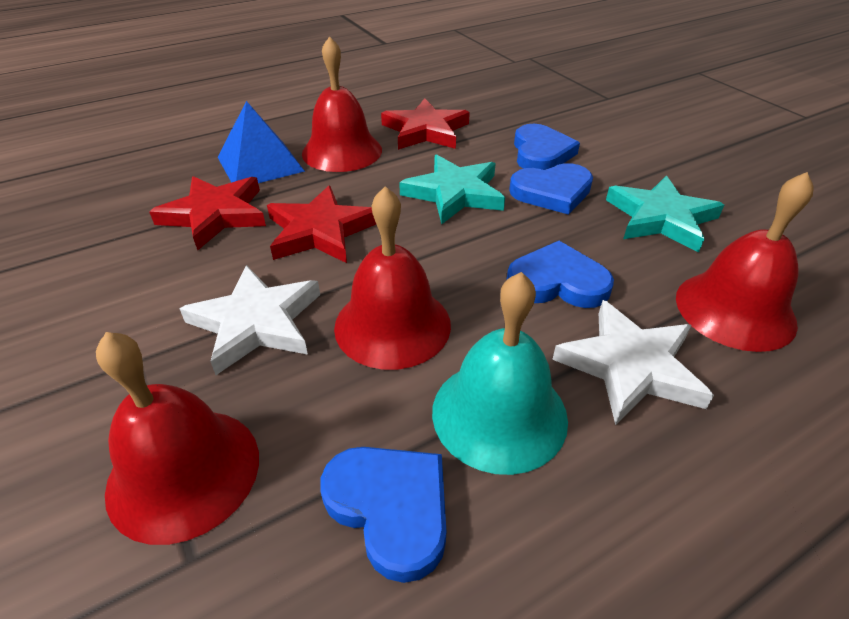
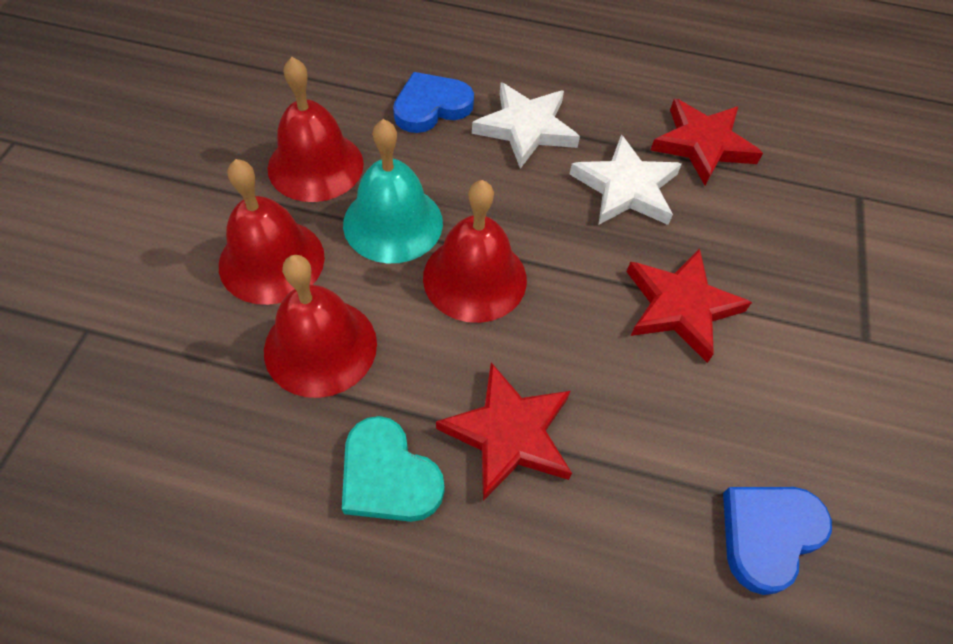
blue heart: 4 -> 2
blue pyramid: 1 -> 0
turquoise heart: 0 -> 1
turquoise star: 2 -> 0

